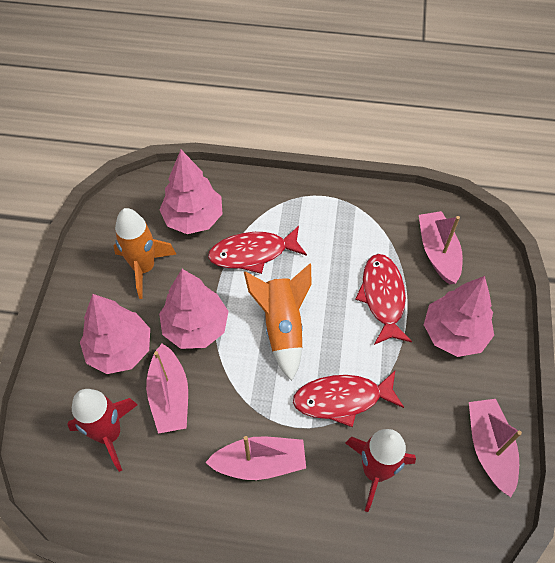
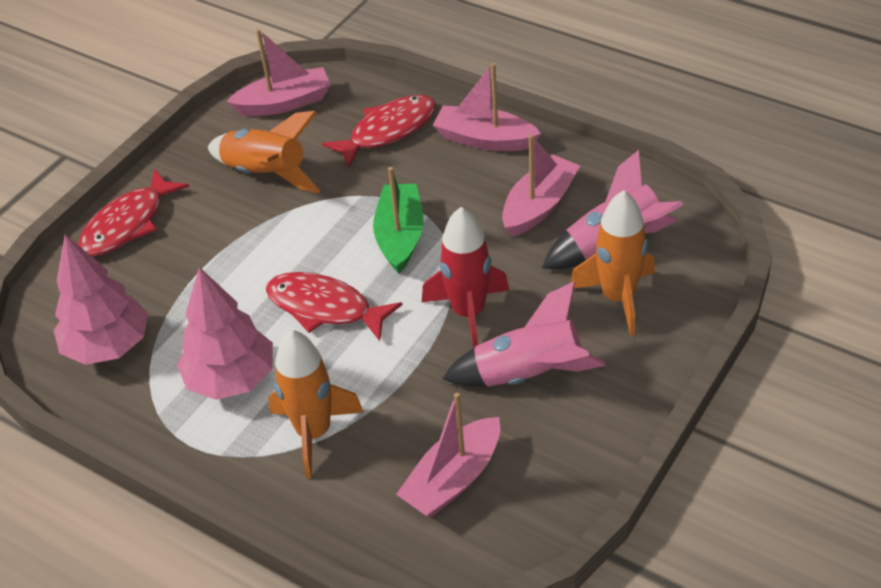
green boat: 0 -> 1
orange rocket: 2 -> 3
pink rocket: 0 -> 2
pink tree: 4 -> 2
red rocket: 2 -> 1

